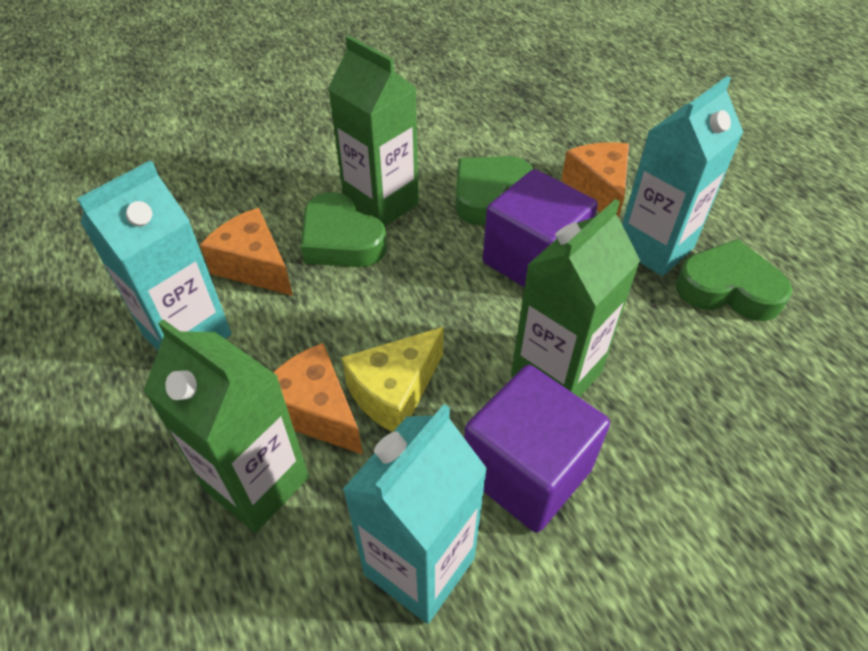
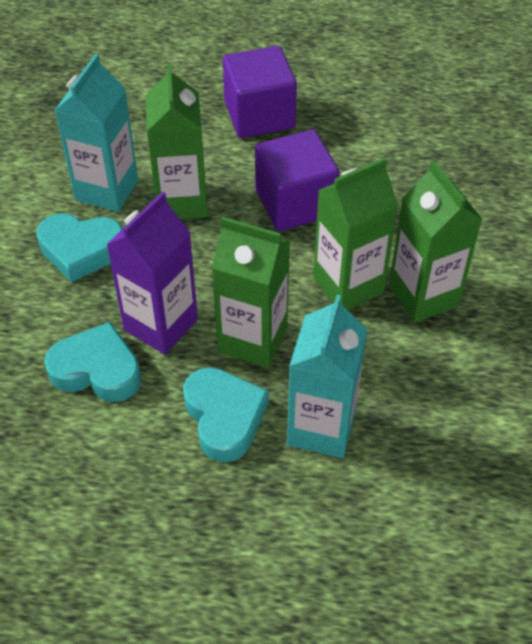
green carton: 3 -> 4
green heart: 3 -> 0
orange cheese: 3 -> 0
purple carton: 0 -> 1
turquoise carton: 3 -> 2
turquoise heart: 0 -> 3
yellow cheese: 1 -> 0

